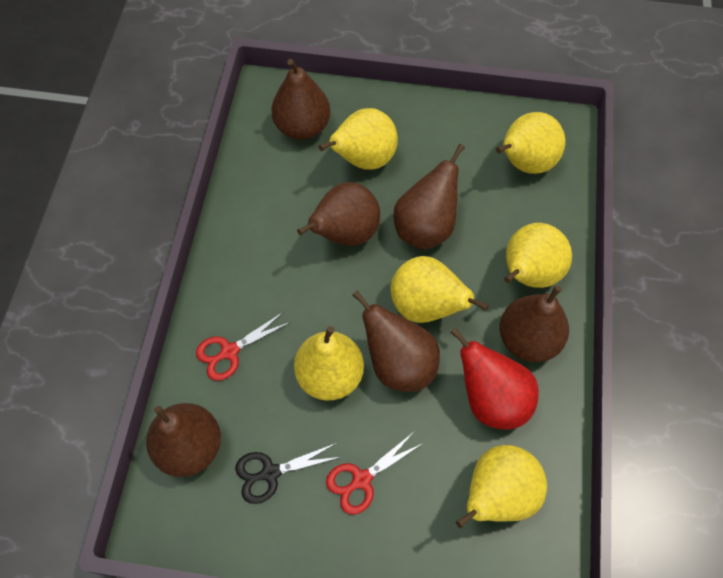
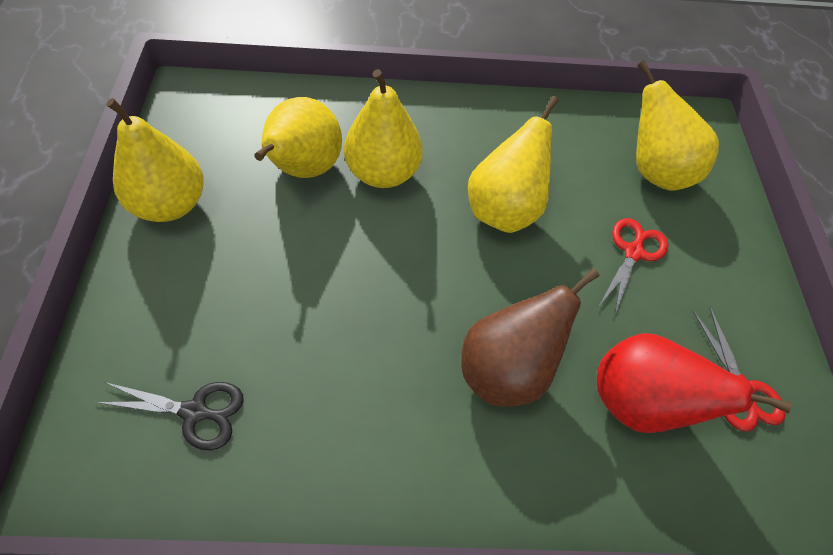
brown pear: 6 -> 1
yellow pear: 6 -> 5

